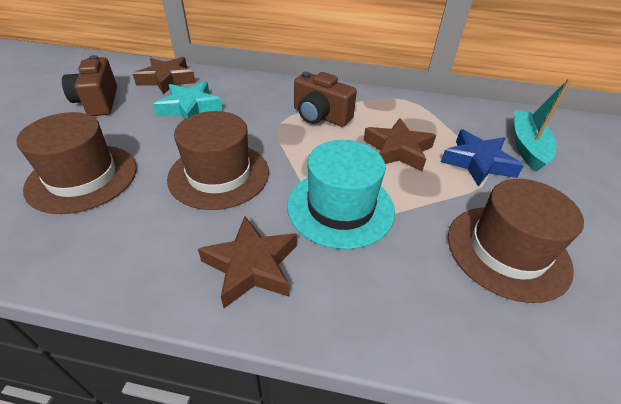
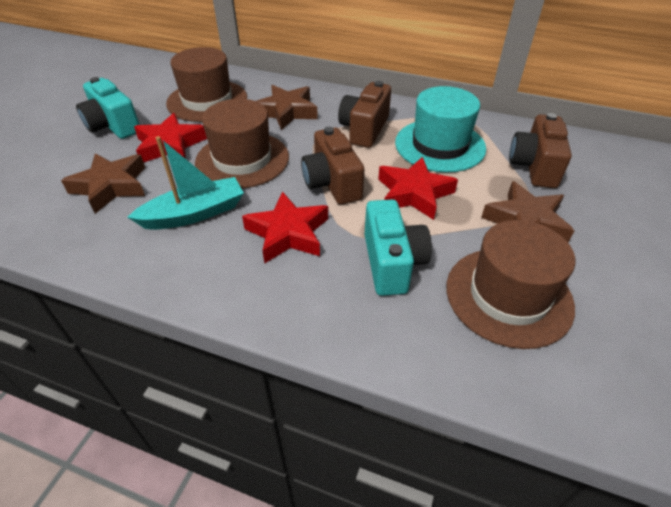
blue star: 1 -> 0
brown camera: 2 -> 3
red star: 0 -> 3
turquoise camera: 0 -> 2
turquoise star: 1 -> 0

